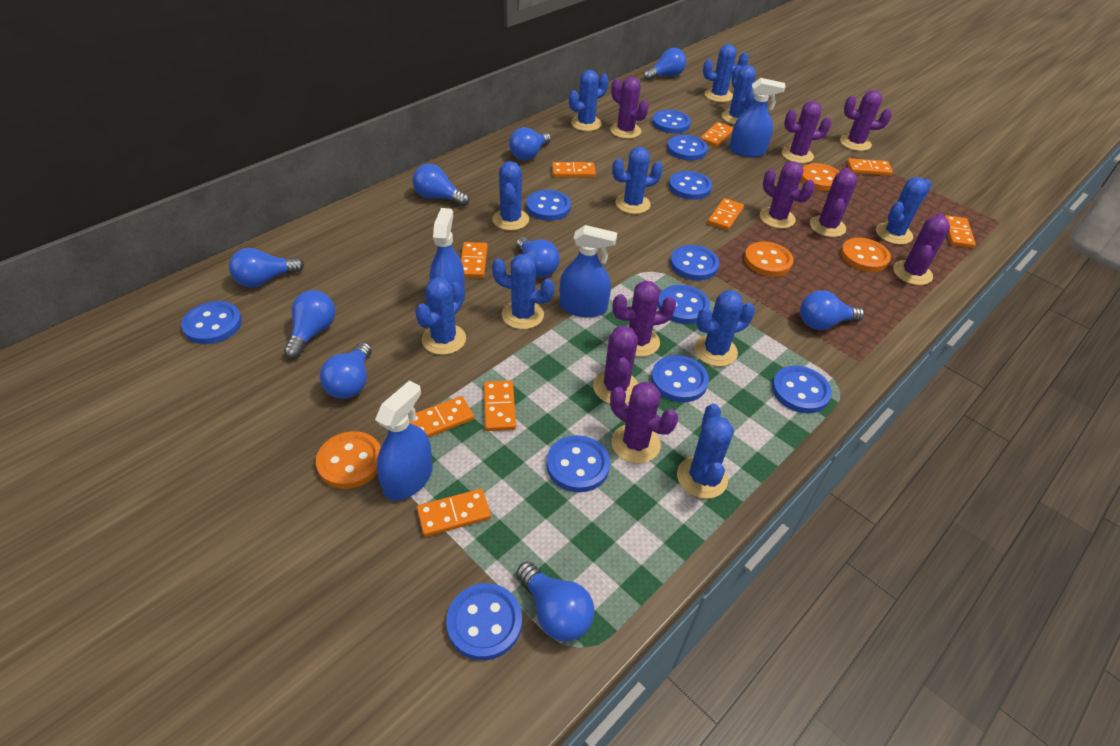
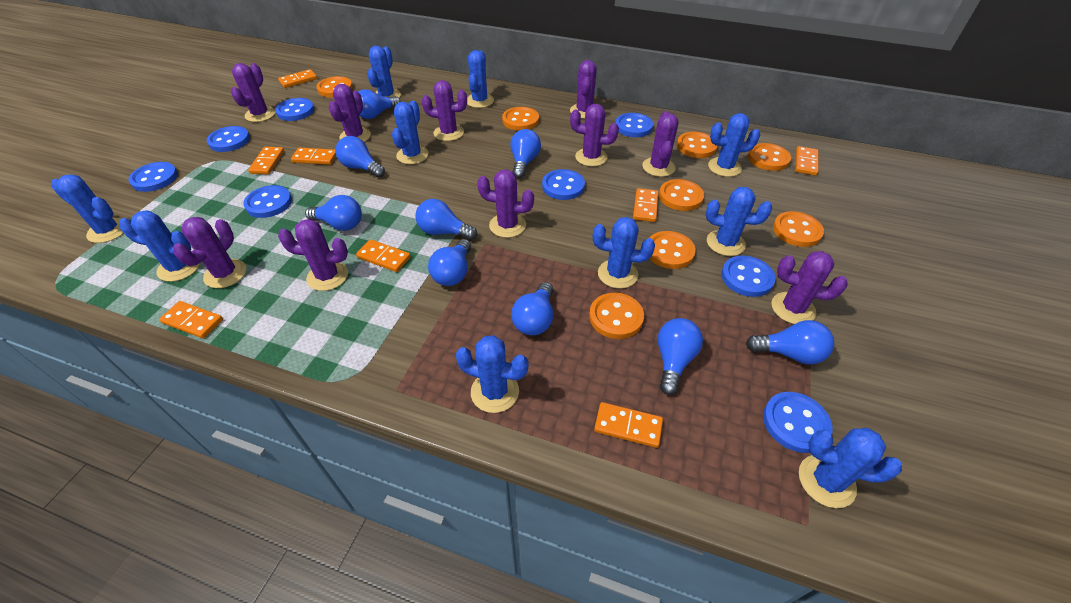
blue button: 11 -> 8
blue spray bottle: 4 -> 0
orange button: 4 -> 8
orange domino: 9 -> 8
purple cactus: 9 -> 10

